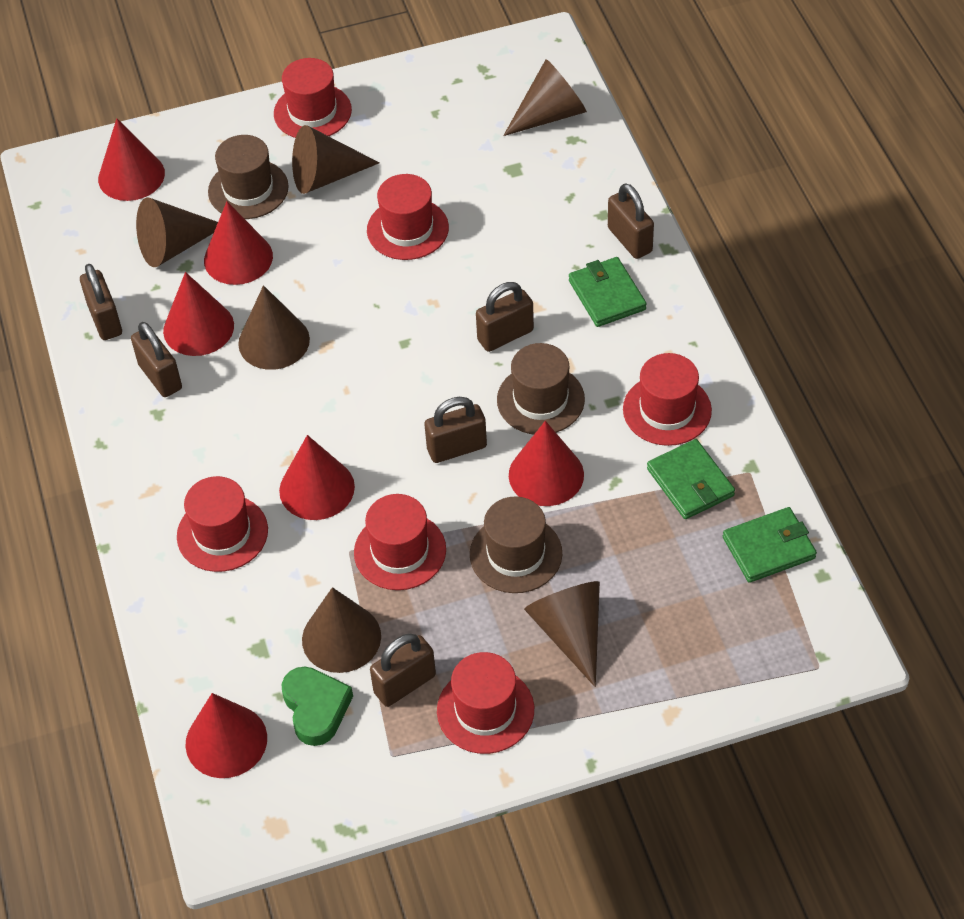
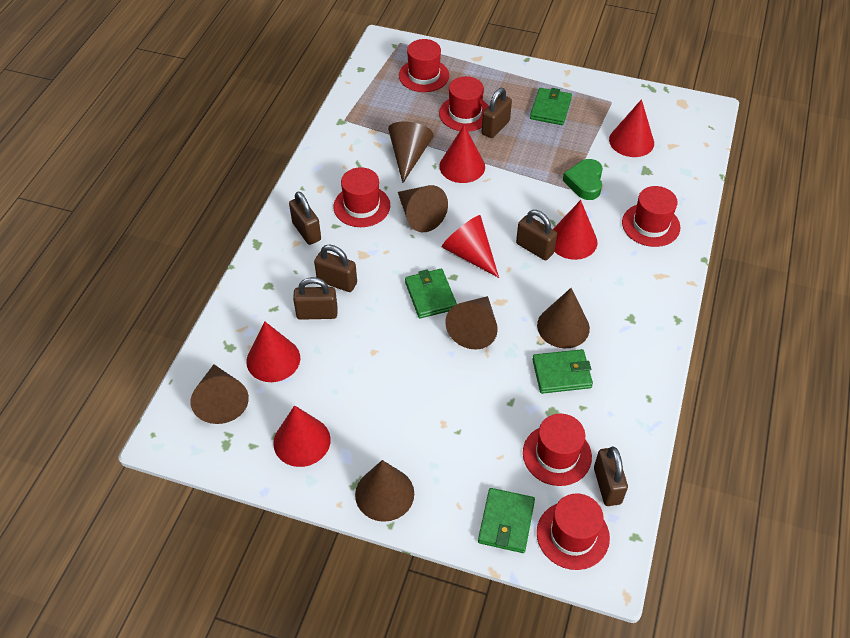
brown hat: 3 -> 0
green wallet: 3 -> 4

